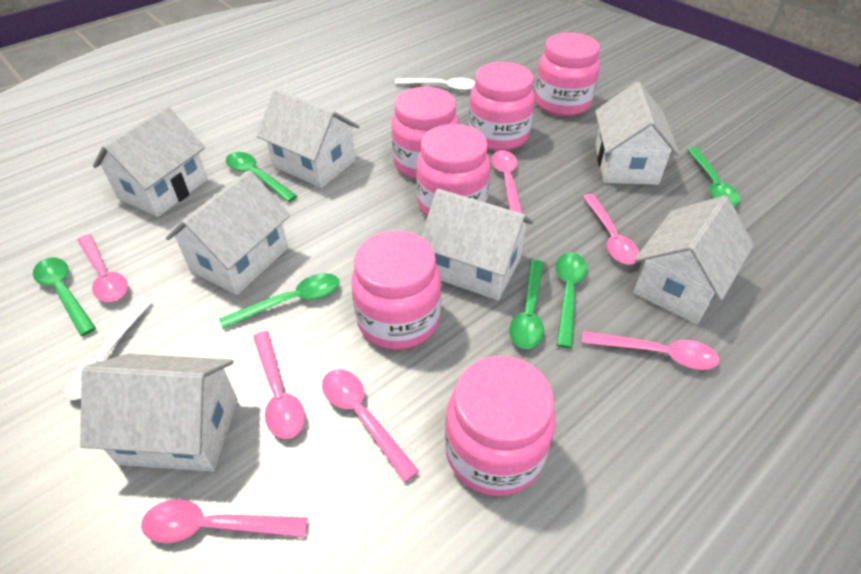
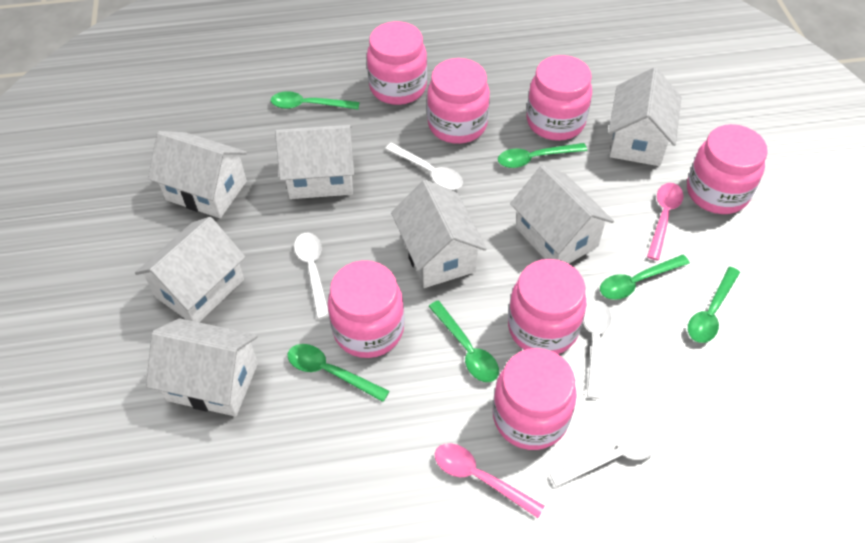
pink jar: 6 -> 7
pink spoon: 7 -> 2
white spoon: 2 -> 4

